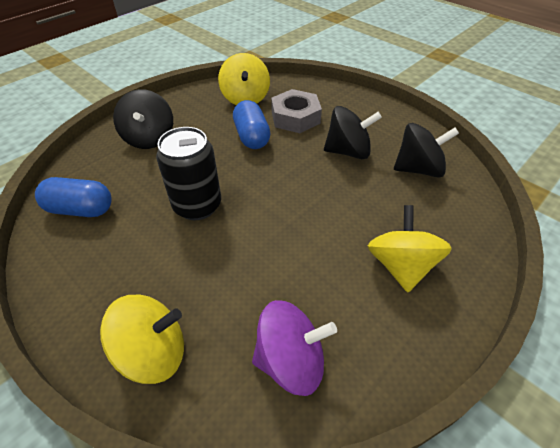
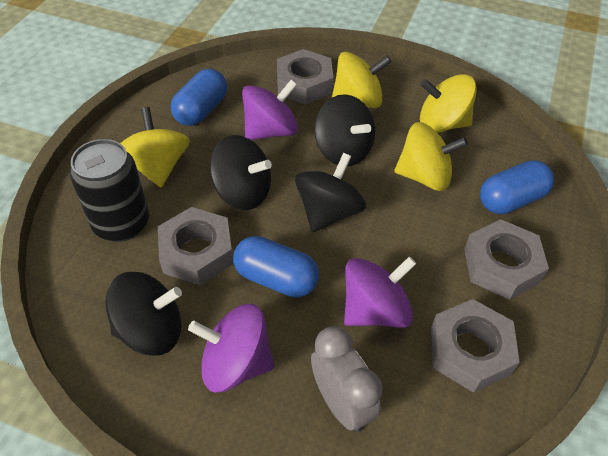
black spinning top: 3 -> 4
blue capsule: 2 -> 3
grey clock: 0 -> 1
grey nut: 1 -> 4
purple spinning top: 1 -> 3
yellow spinning top: 3 -> 4

